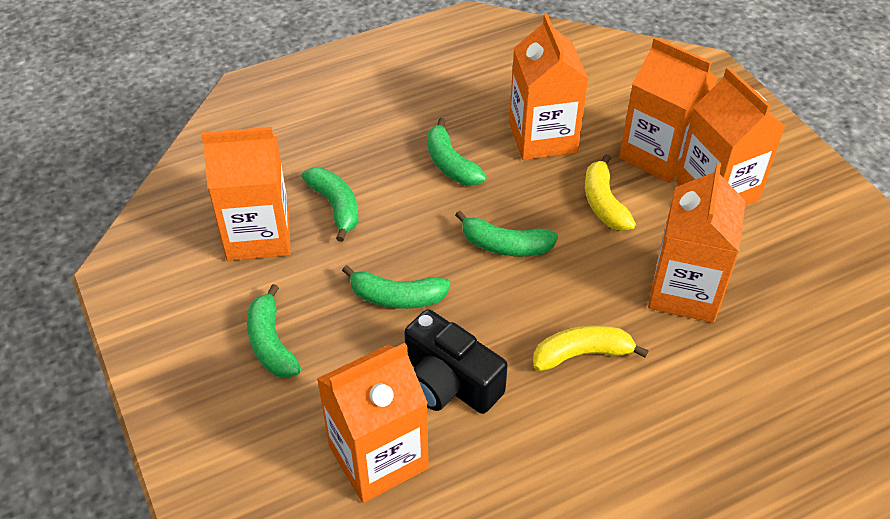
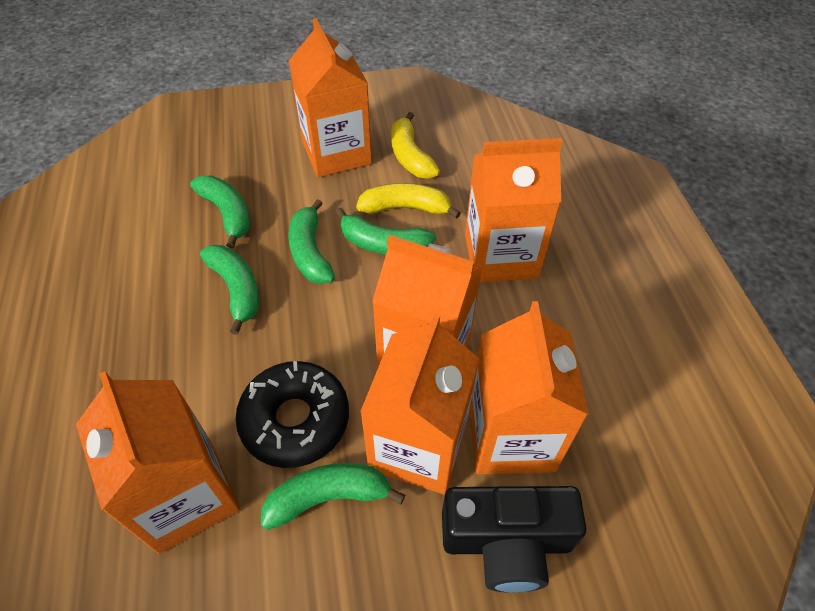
black donut: 0 -> 1

